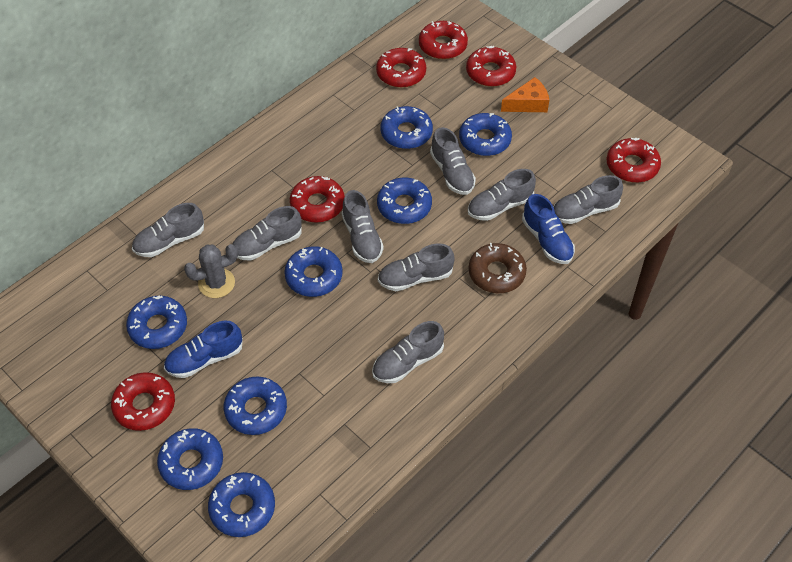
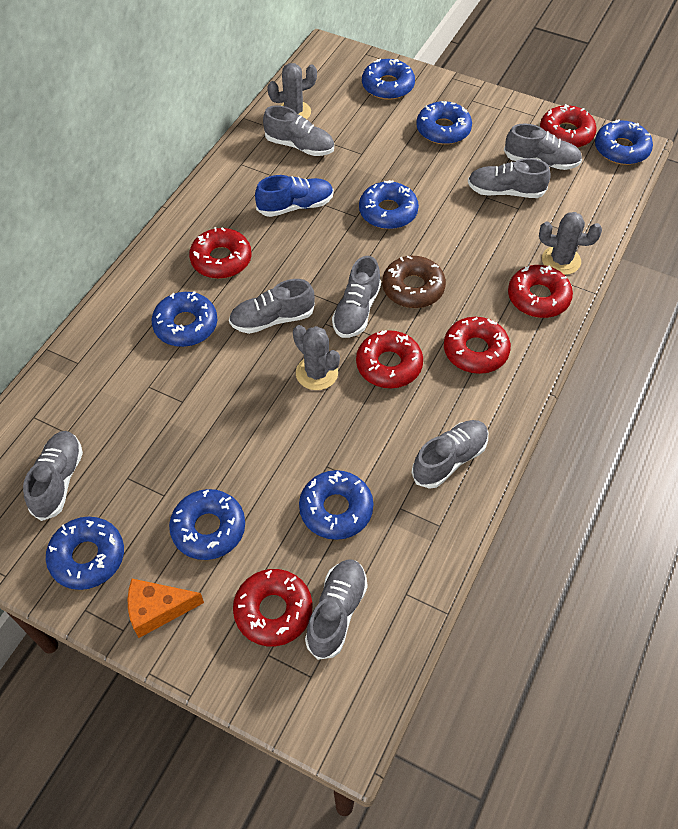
blue shoe: 2 -> 1
grey cactus: 1 -> 3

